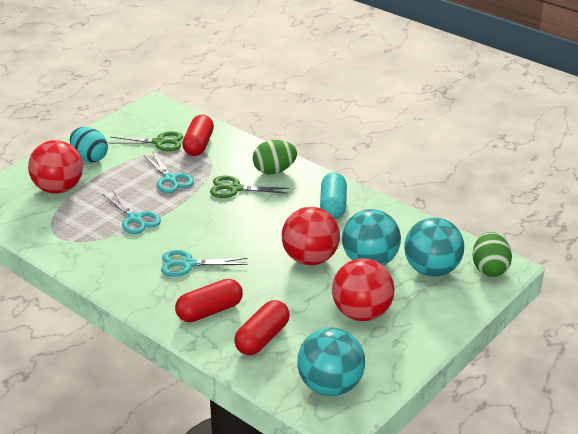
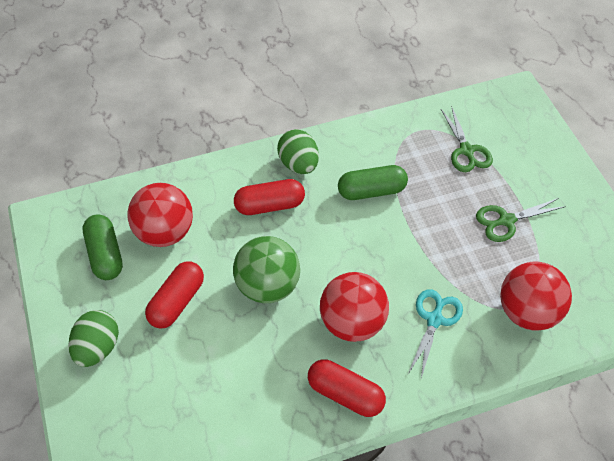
green ball: 0 -> 1
green capsule: 0 -> 2
turquoise ball: 3 -> 0
turquoise capsule: 1 -> 0
turquoise egg: 1 -> 0
turquoise scissors: 3 -> 1

